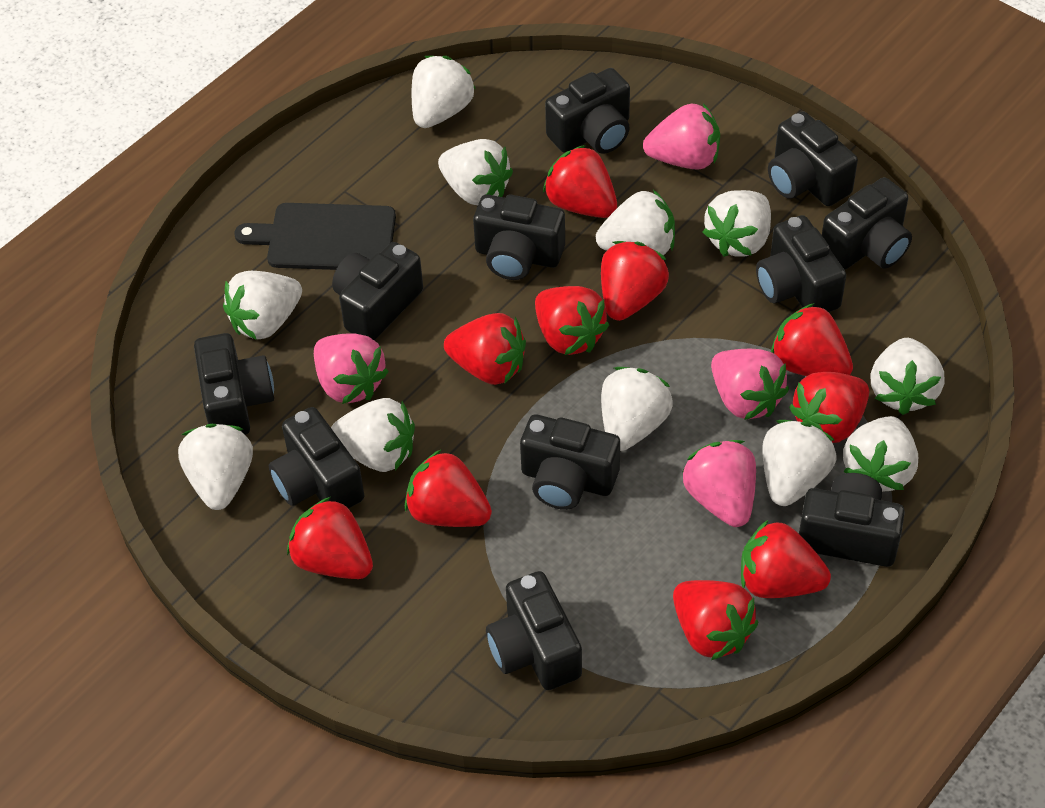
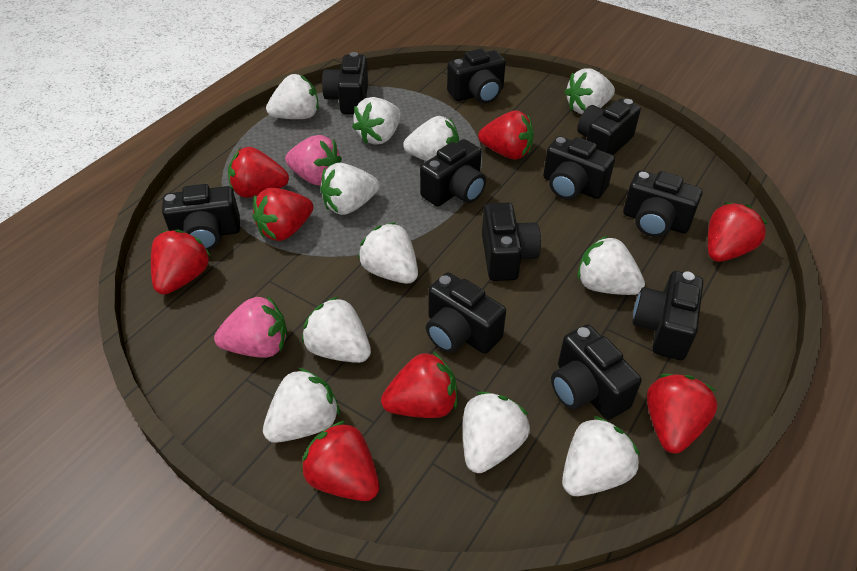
black cutting board: 1 -> 0
pink strawberry: 4 -> 2
red strawberry: 10 -> 8

